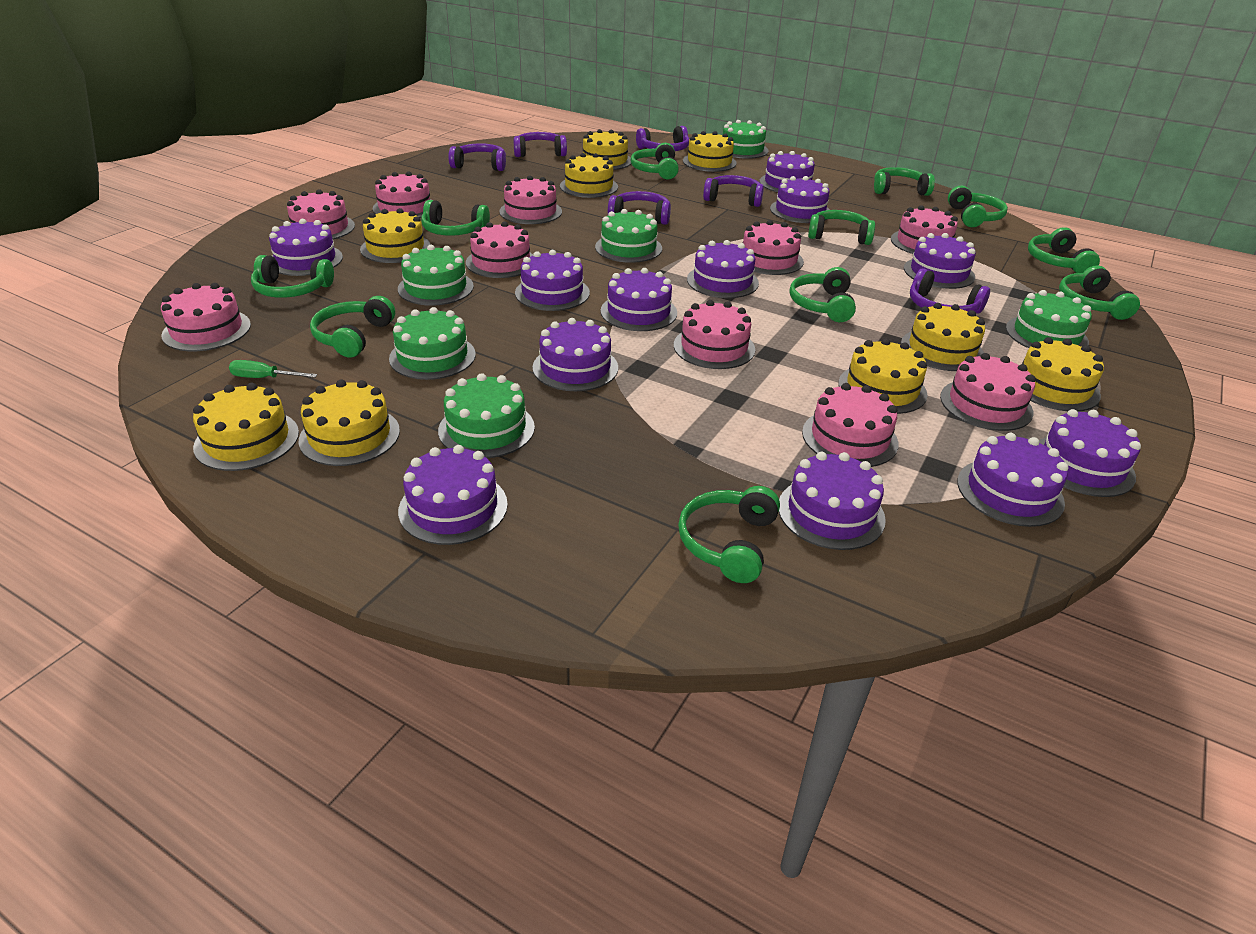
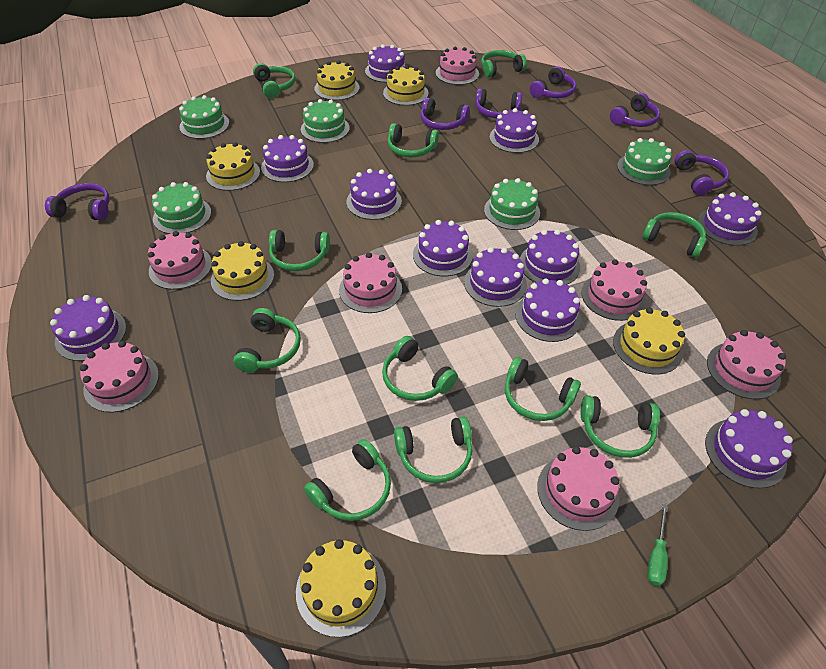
green cake: 6 -> 5
pink cake: 10 -> 7
purple cake: 12 -> 11
yellow cake: 9 -> 6

